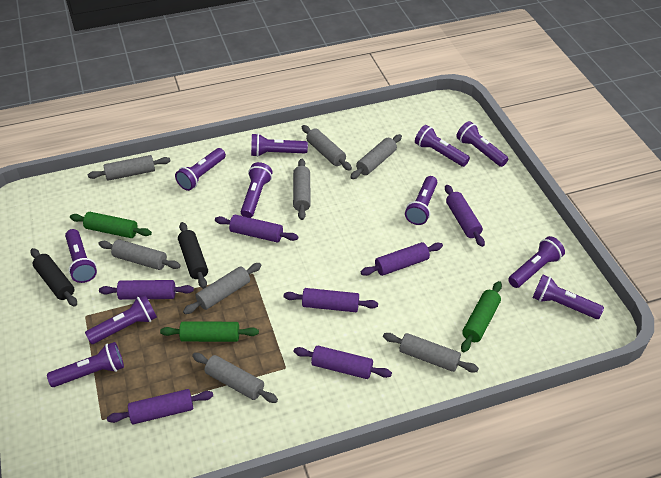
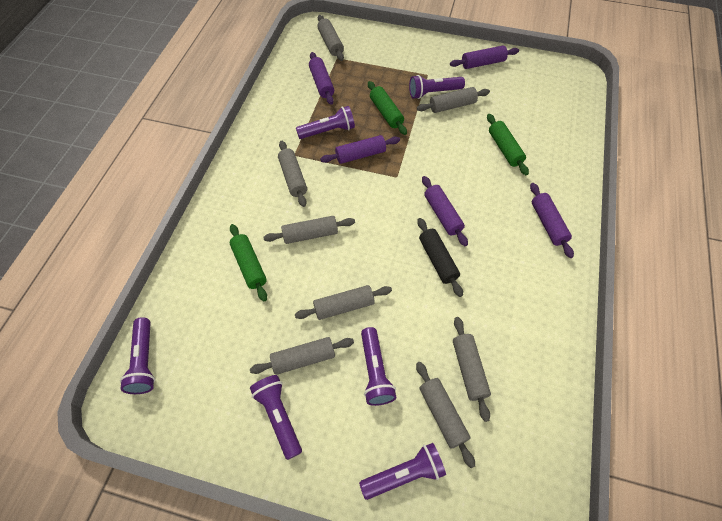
black rolling pin: 2 -> 1
purple flashlight: 11 -> 6
purple rolling pin: 7 -> 5

